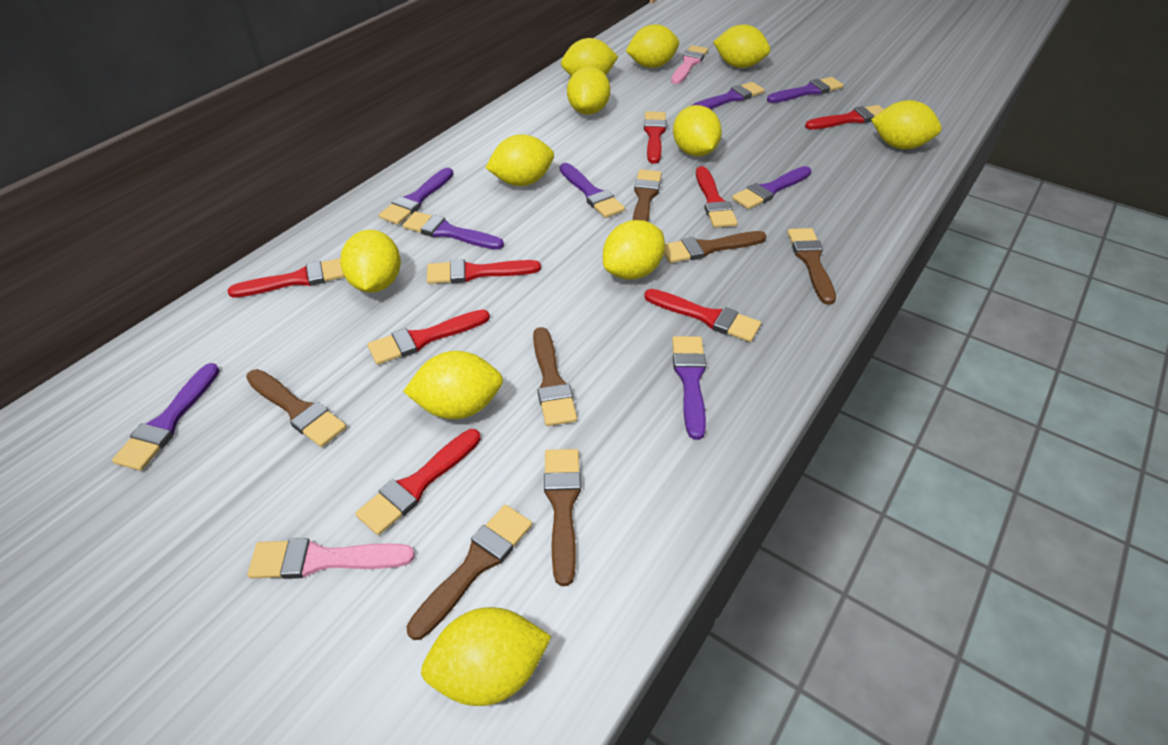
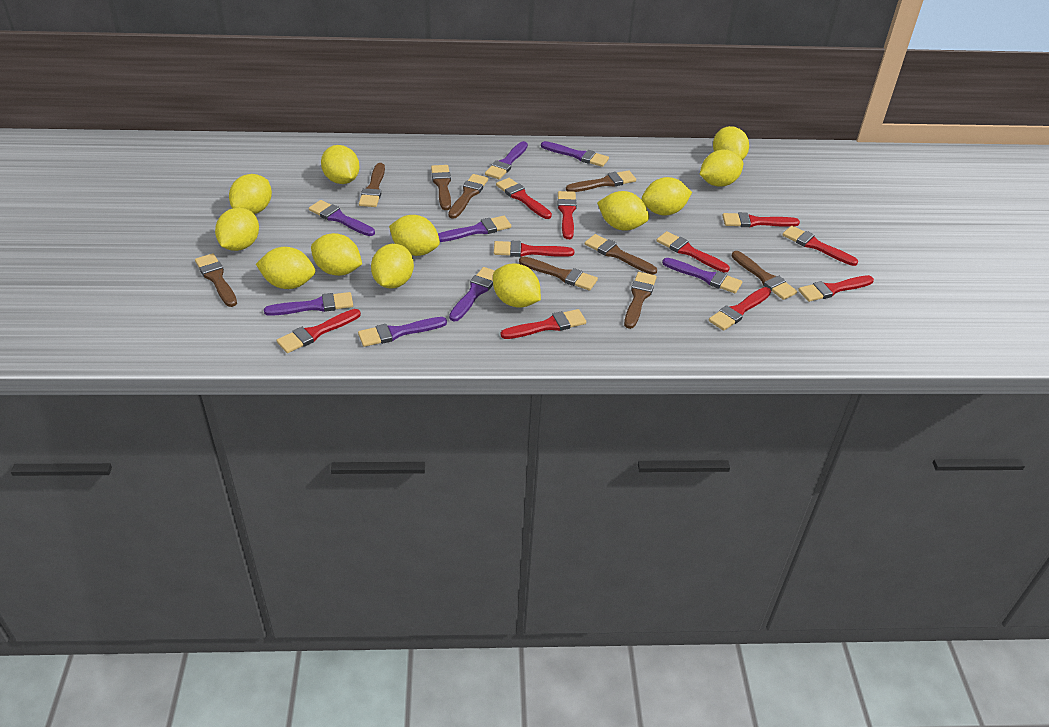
brown brush: 7 -> 9
pink brush: 2 -> 0
red brush: 8 -> 10
yellow lemon: 11 -> 12

